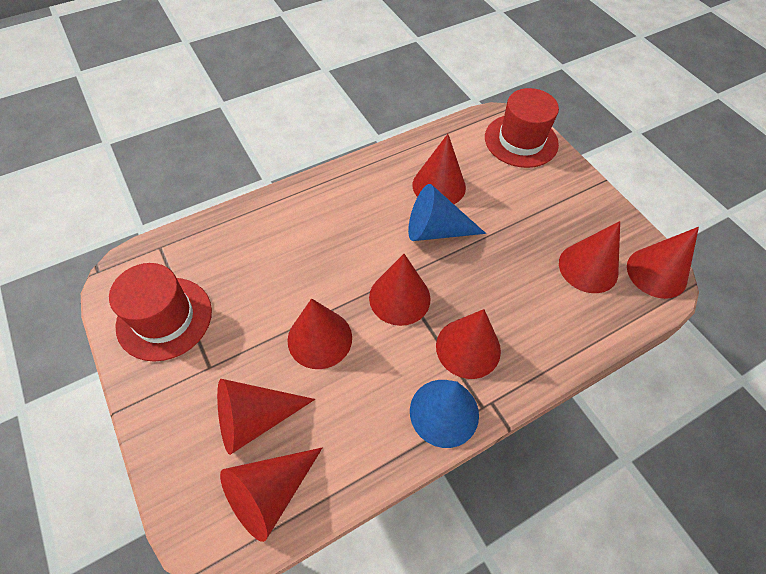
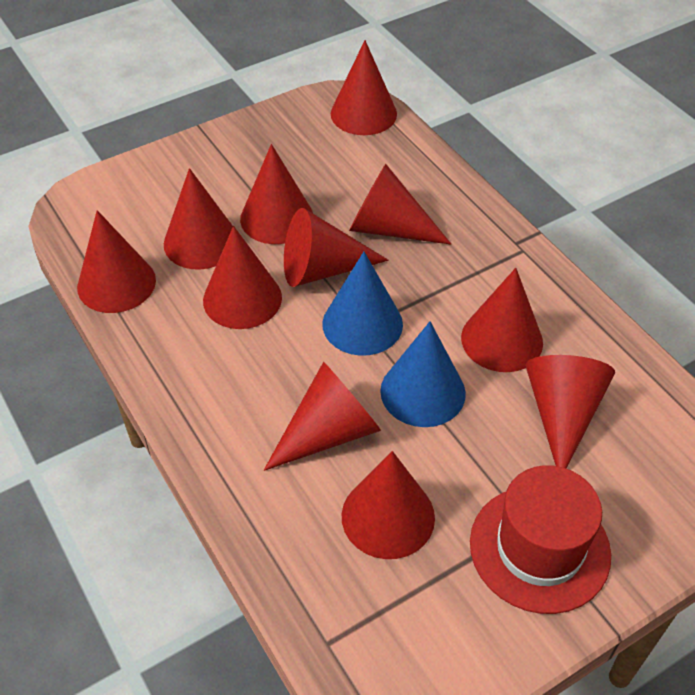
red cone: 8 -> 11
red hat: 2 -> 1

